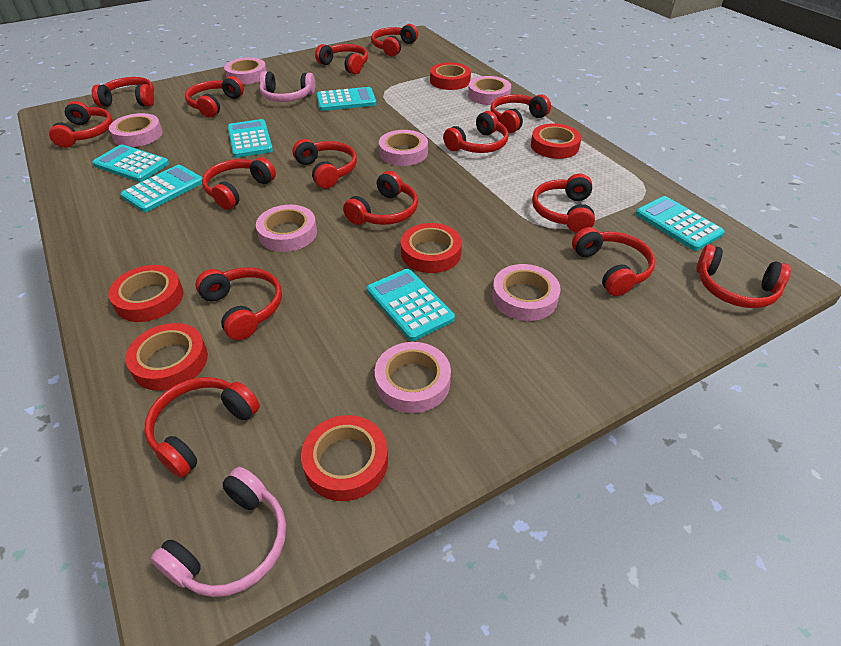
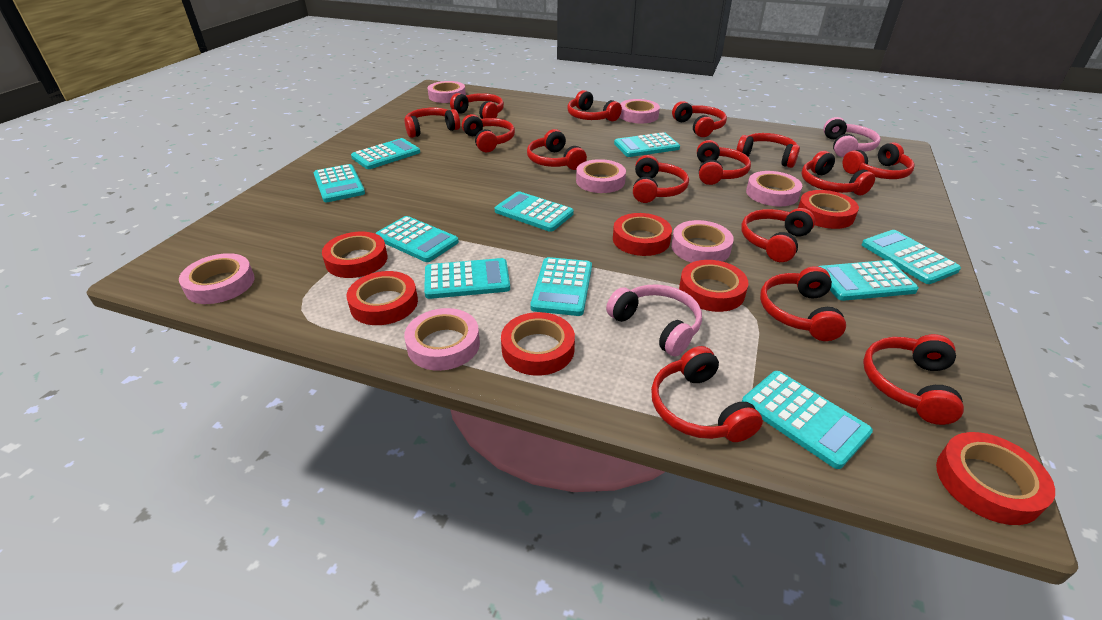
red tape: 6 -> 7
turquoise calculator: 6 -> 10

